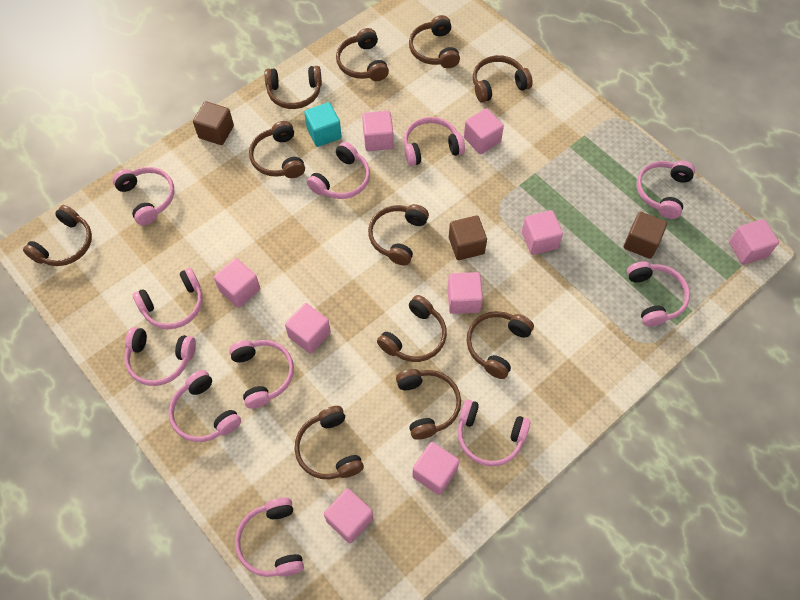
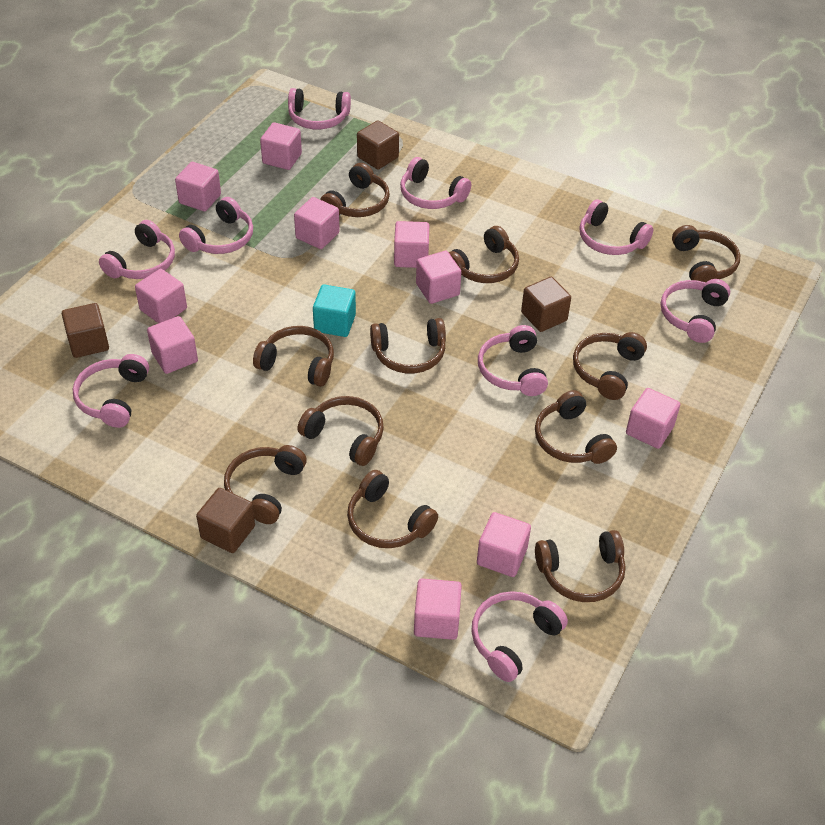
brown cube: 3 -> 4
pink cube: 9 -> 10
pink headphones: 11 -> 9

